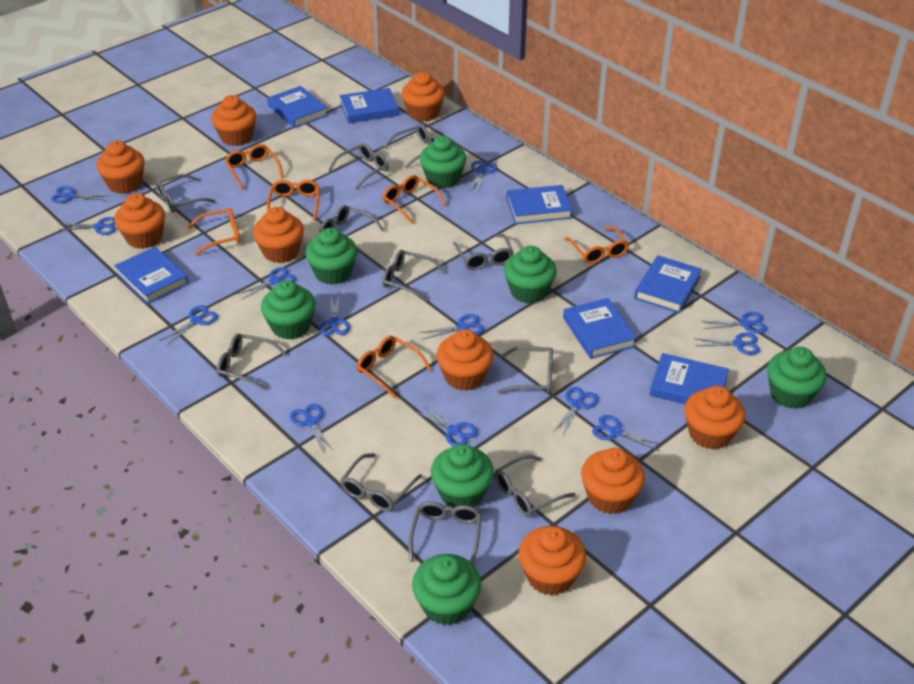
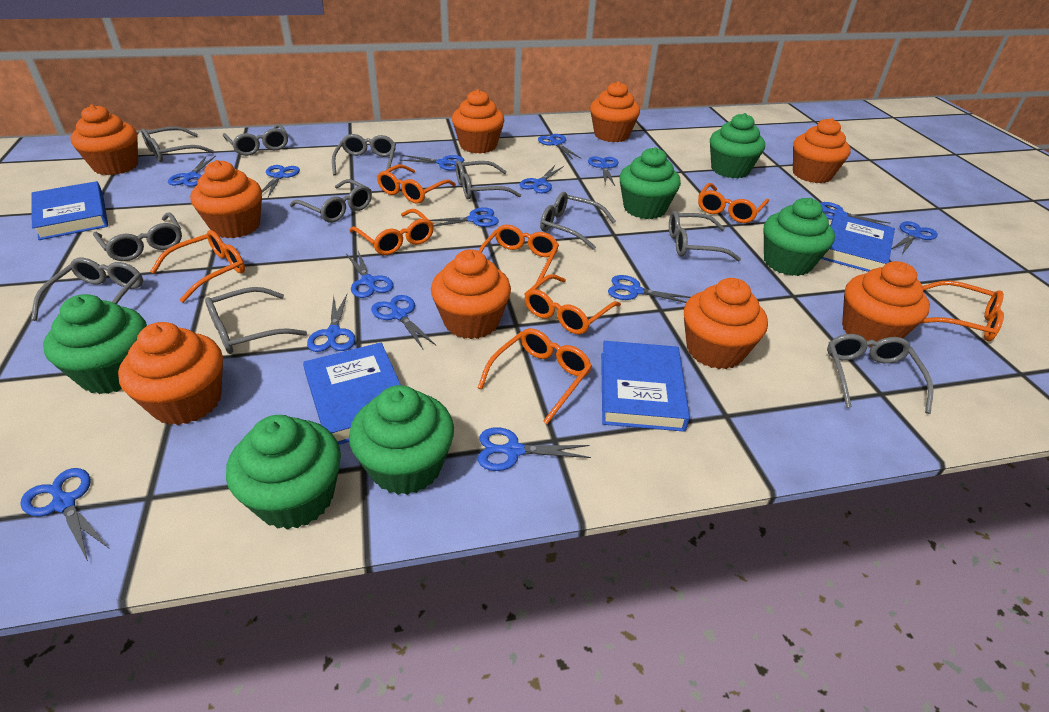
blue book: 7 -> 4
blue scissors: 13 -> 15
green cupcake: 7 -> 6
orange glasses: 6 -> 8

